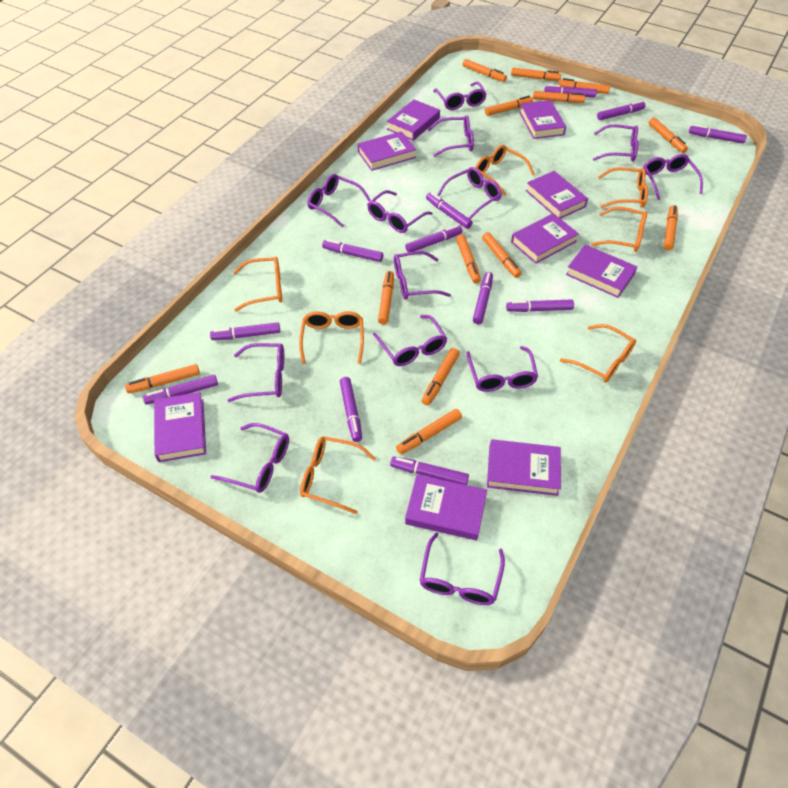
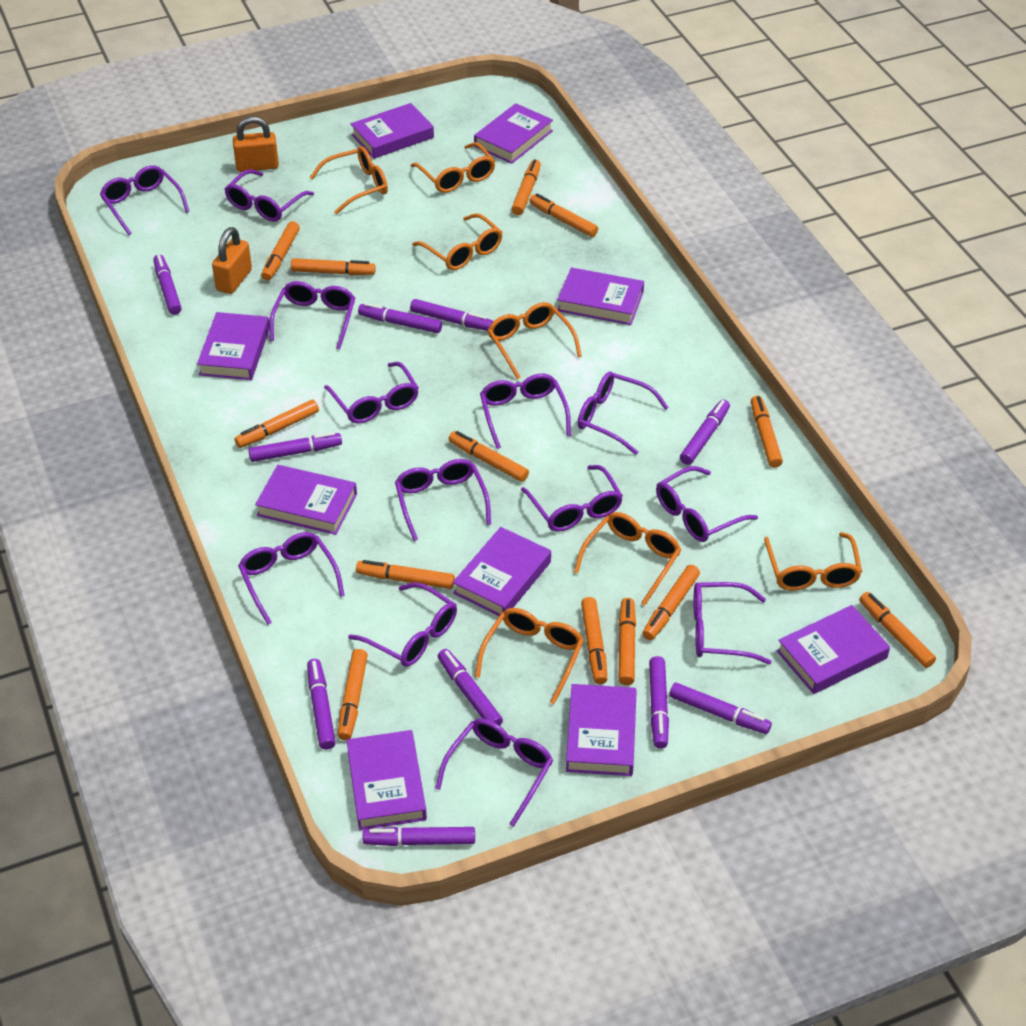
orange padlock: 0 -> 2
purple marker: 12 -> 10

